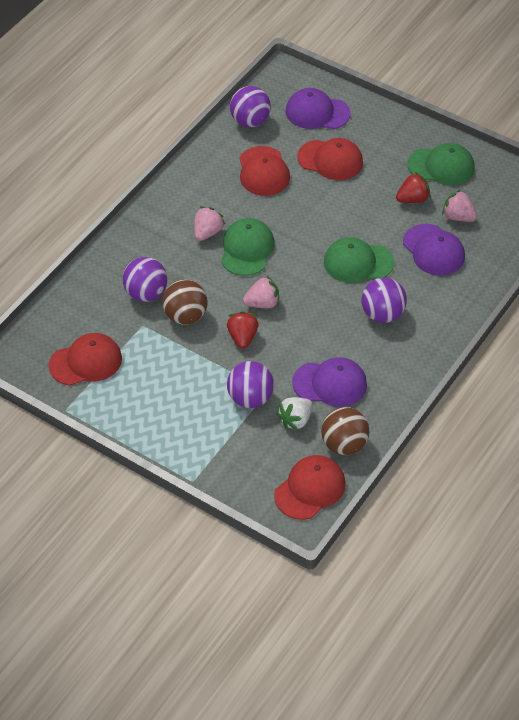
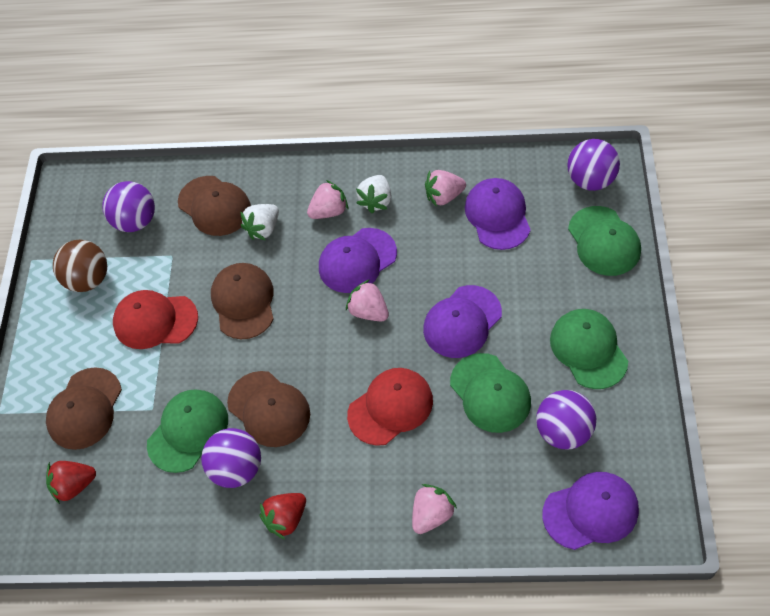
brown ball: 2 -> 1
brown cap: 0 -> 4
green cap: 3 -> 4
pink strawberry: 3 -> 4
purple cap: 3 -> 4
red cap: 4 -> 2
white strawberry: 1 -> 2

